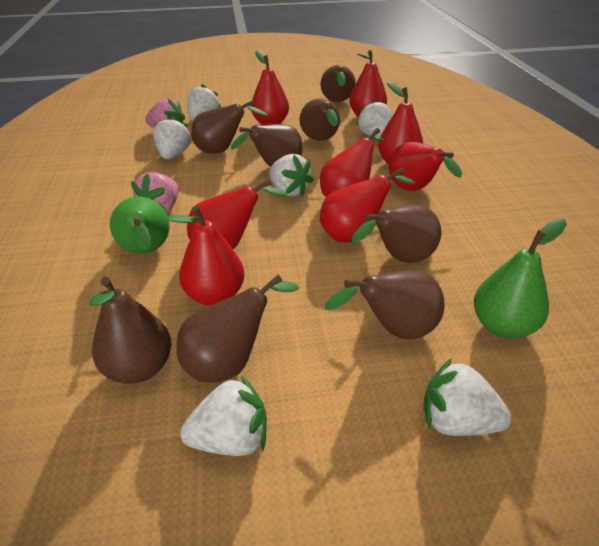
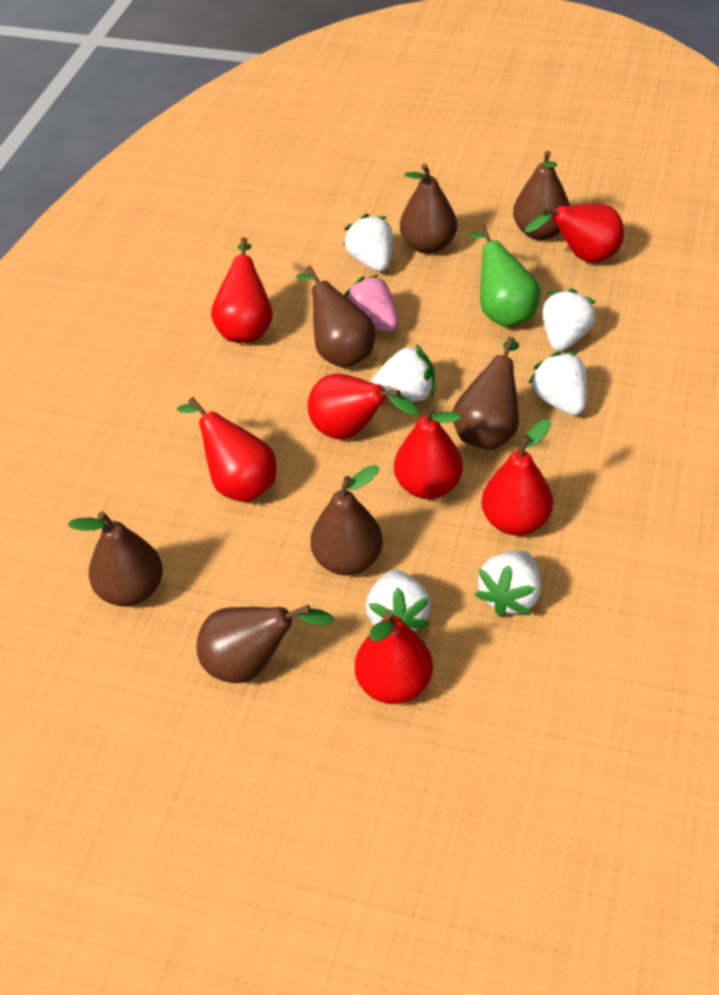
brown pear: 8 -> 7
green pear: 2 -> 1
pink strawberry: 2 -> 1
red pear: 8 -> 7

